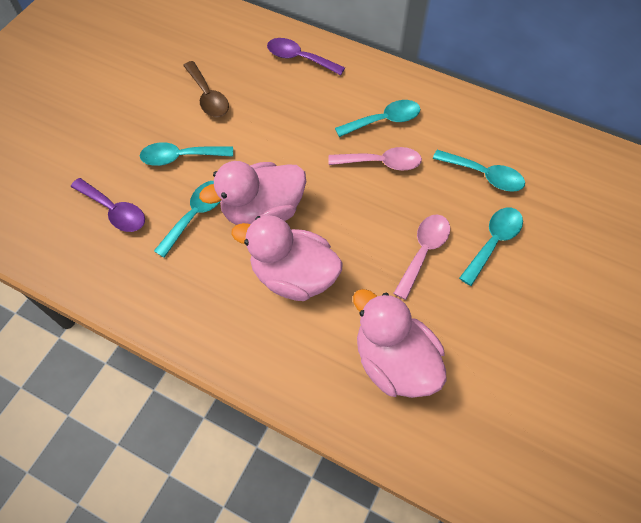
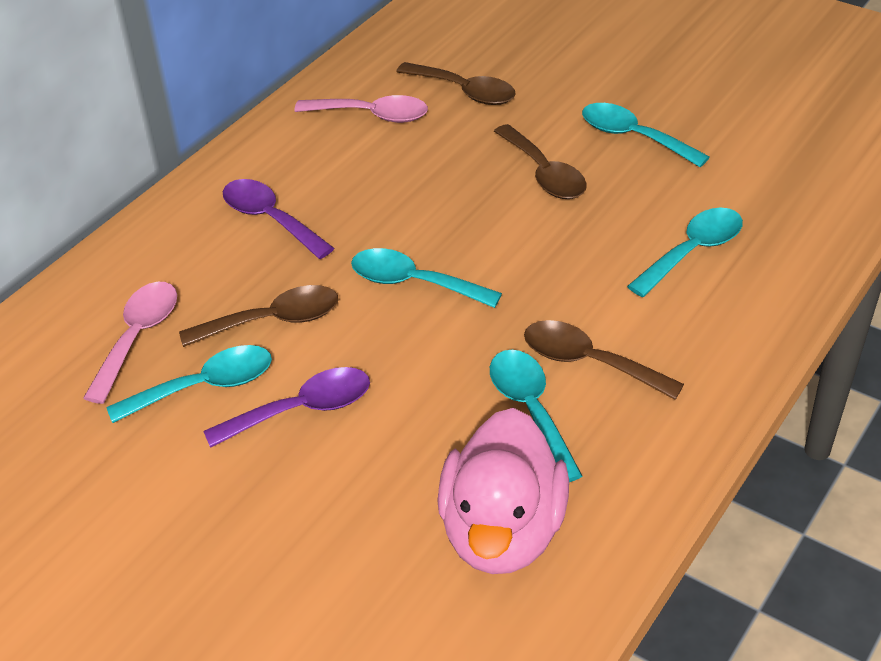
brown spoon: 1 -> 4
pink duck: 3 -> 1

